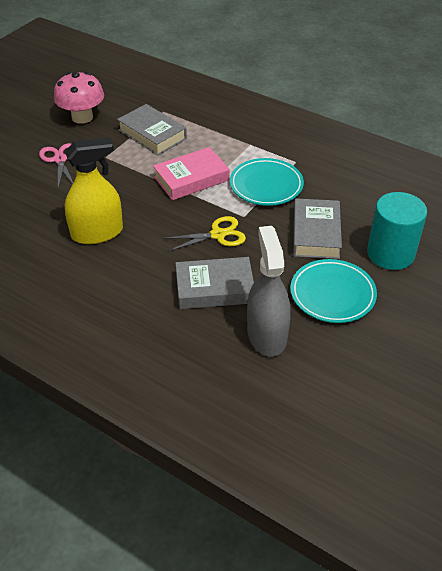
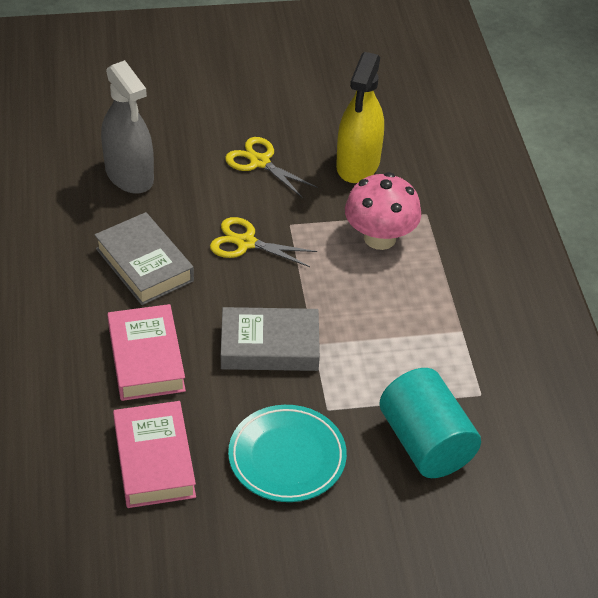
grey book: 3 -> 2
pink book: 1 -> 2
pink scissors: 1 -> 0
turquoise plate: 2 -> 1
yellow scissors: 1 -> 2

